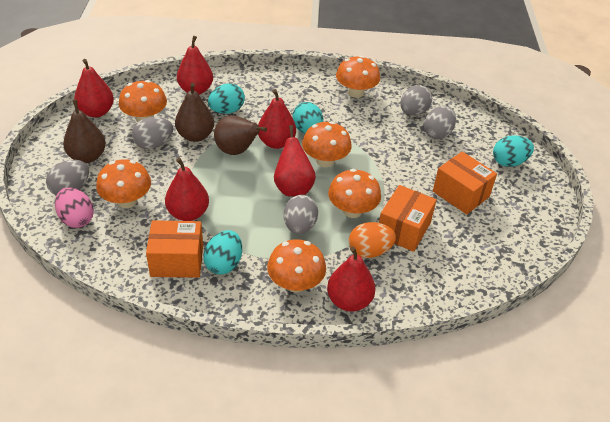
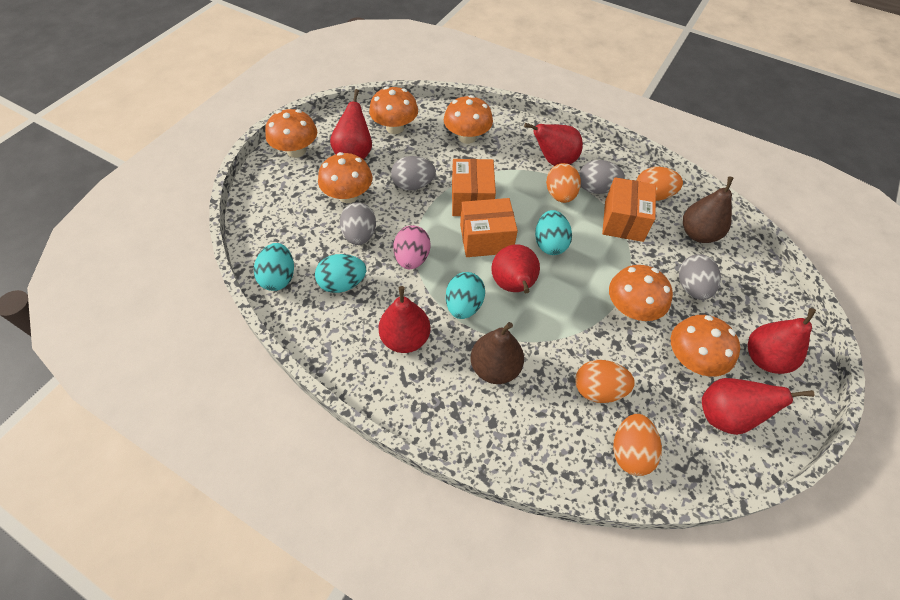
brown pear: 3 -> 2
grey egg: 5 -> 4
orange egg: 1 -> 4

